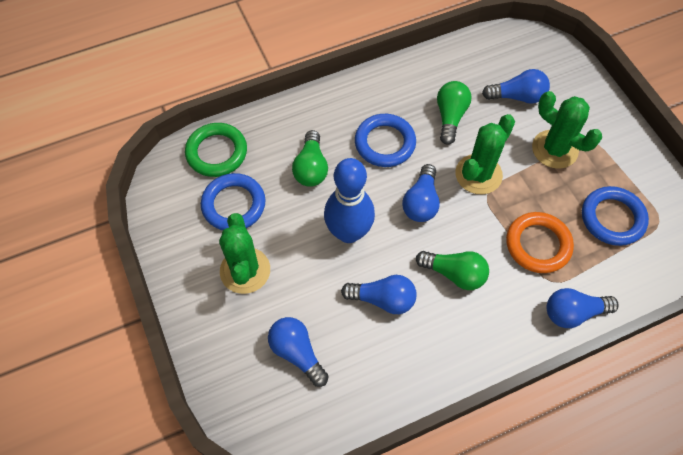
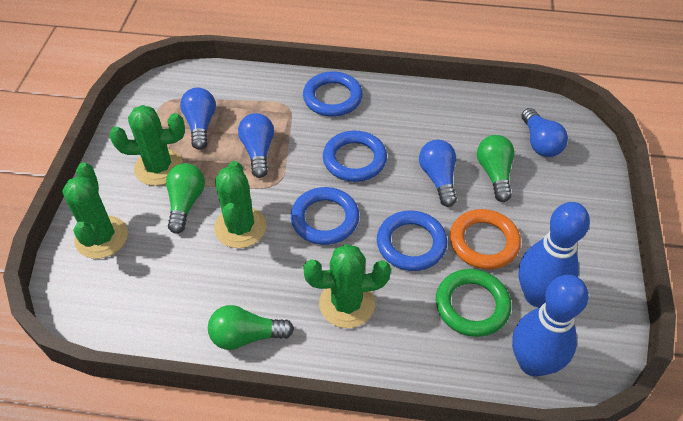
blue bowling pin: 1 -> 2
blue light bulb: 5 -> 4
blue ring: 3 -> 4
green cactus: 3 -> 4

